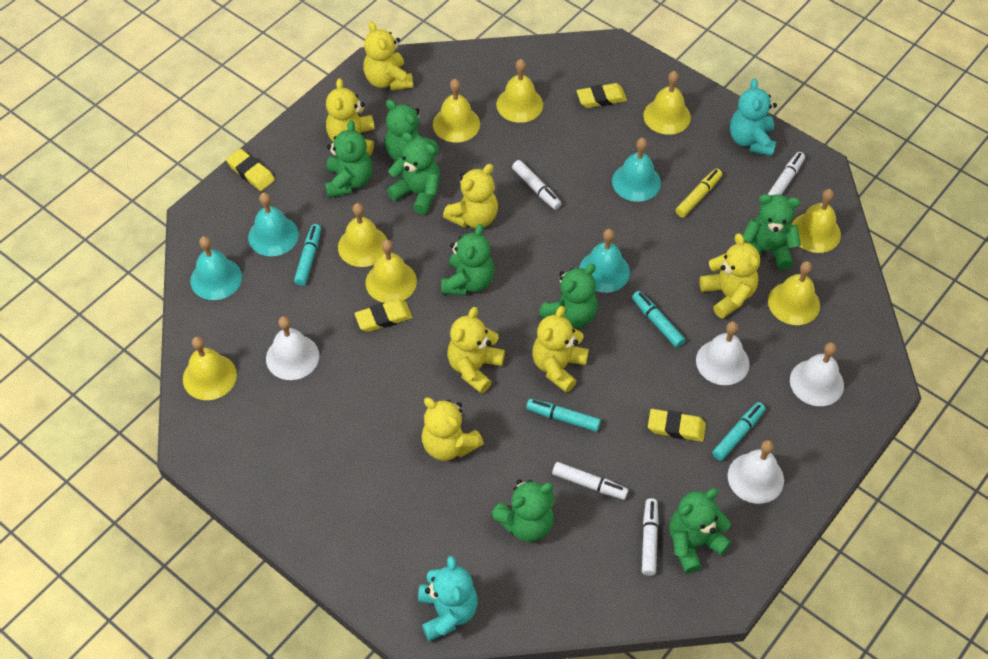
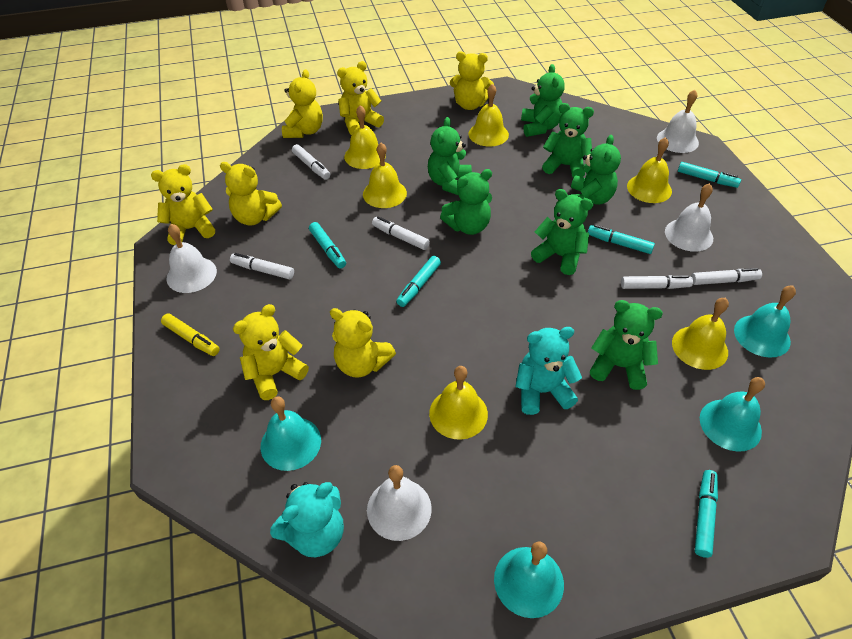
green teddy bear: 8 -> 7
turquoise marker: 4 -> 5
white marker: 4 -> 5
yellow bell: 8 -> 6
yellow eraser: 4 -> 0

